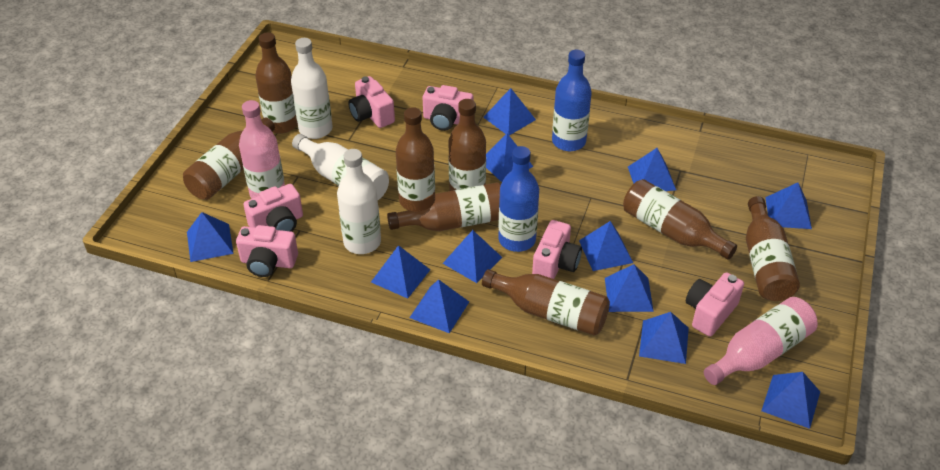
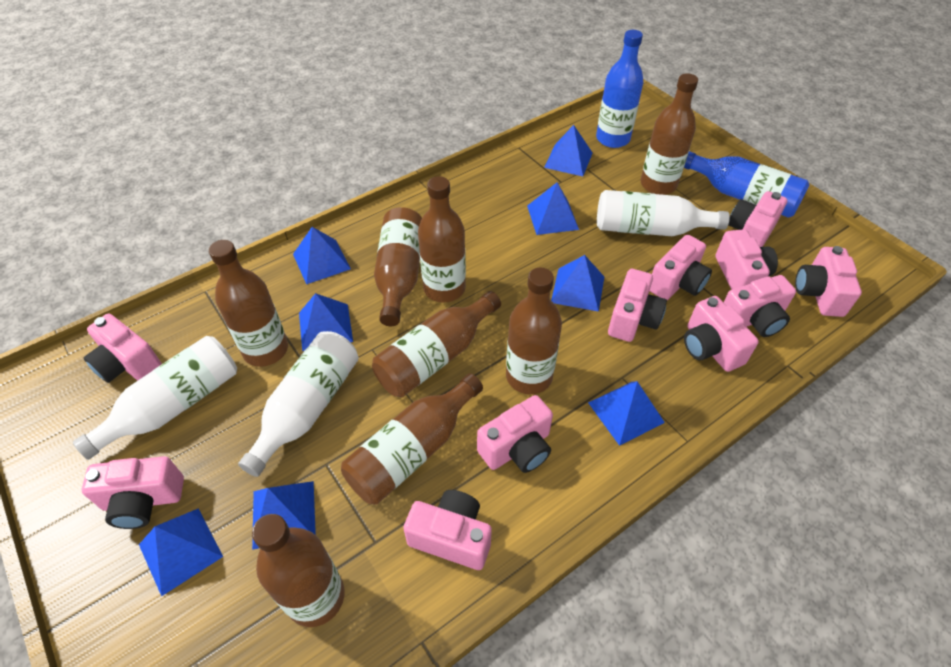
blue pyramid: 12 -> 8
pink bottle: 2 -> 0
pink camera: 6 -> 11

